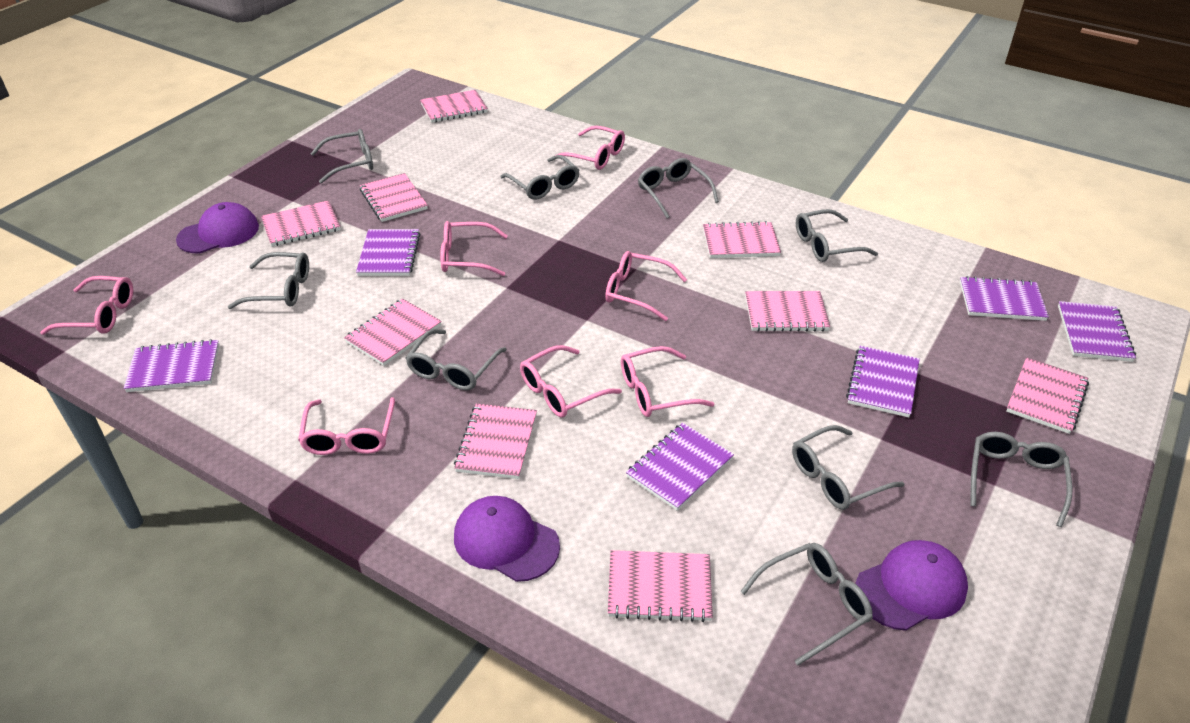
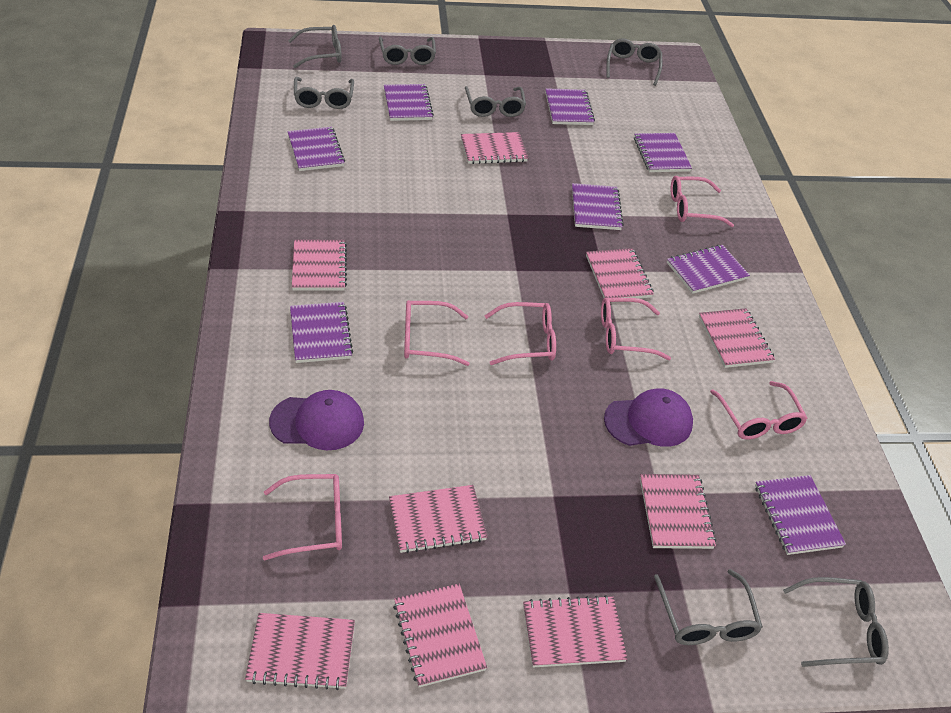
grey glasses: 9 -> 7
pink glasses: 7 -> 6
purple cap: 3 -> 2
purple notebook: 6 -> 8

